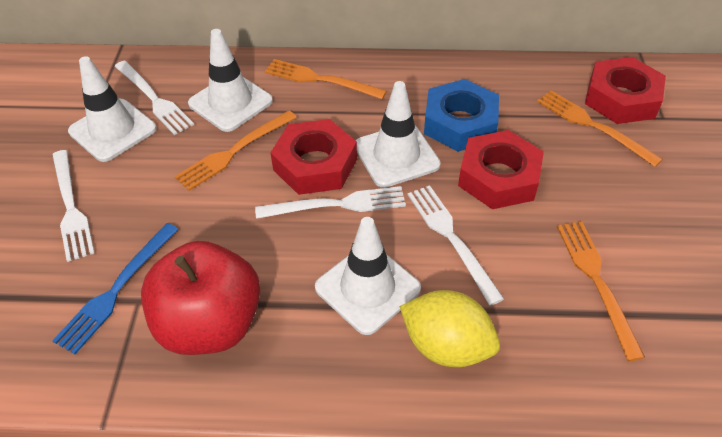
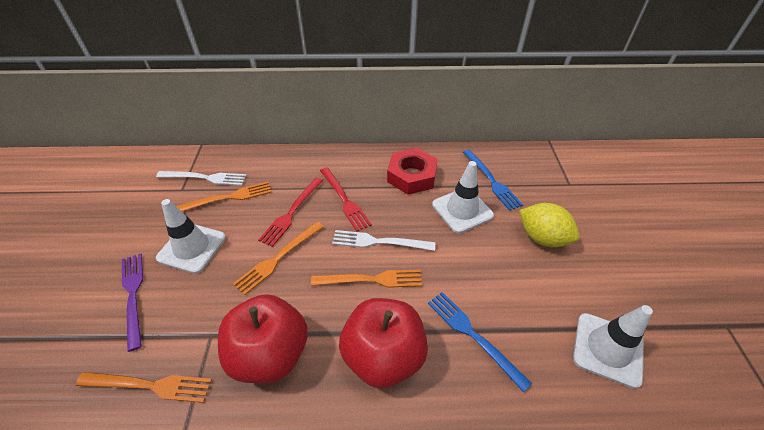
blue fork: 1 -> 2
blue nut: 1 -> 0
purple fork: 0 -> 1
red apple: 1 -> 2
red fork: 0 -> 2
red nut: 3 -> 1
white fork: 4 -> 2
white traffic cone: 4 -> 3

